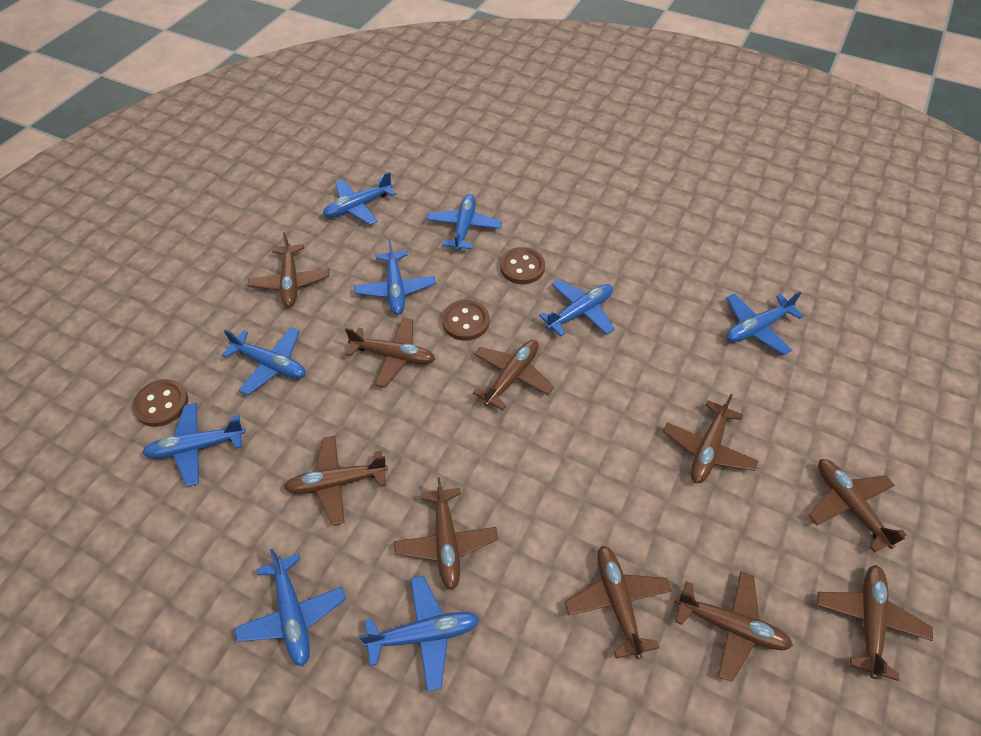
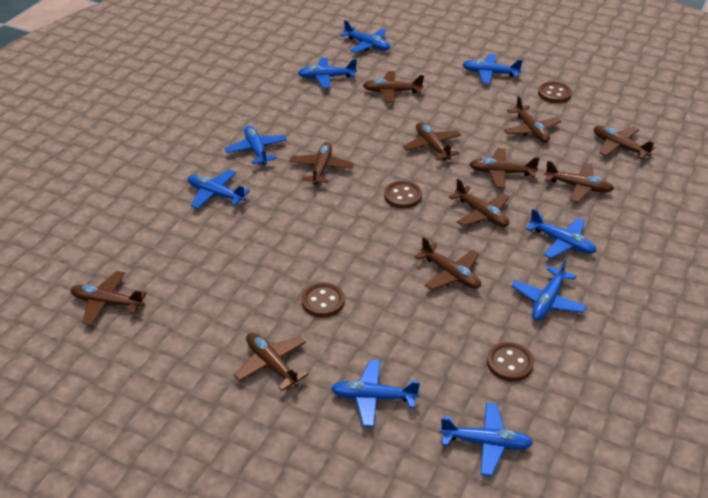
brown button: 3 -> 4
brown plane: 10 -> 11

